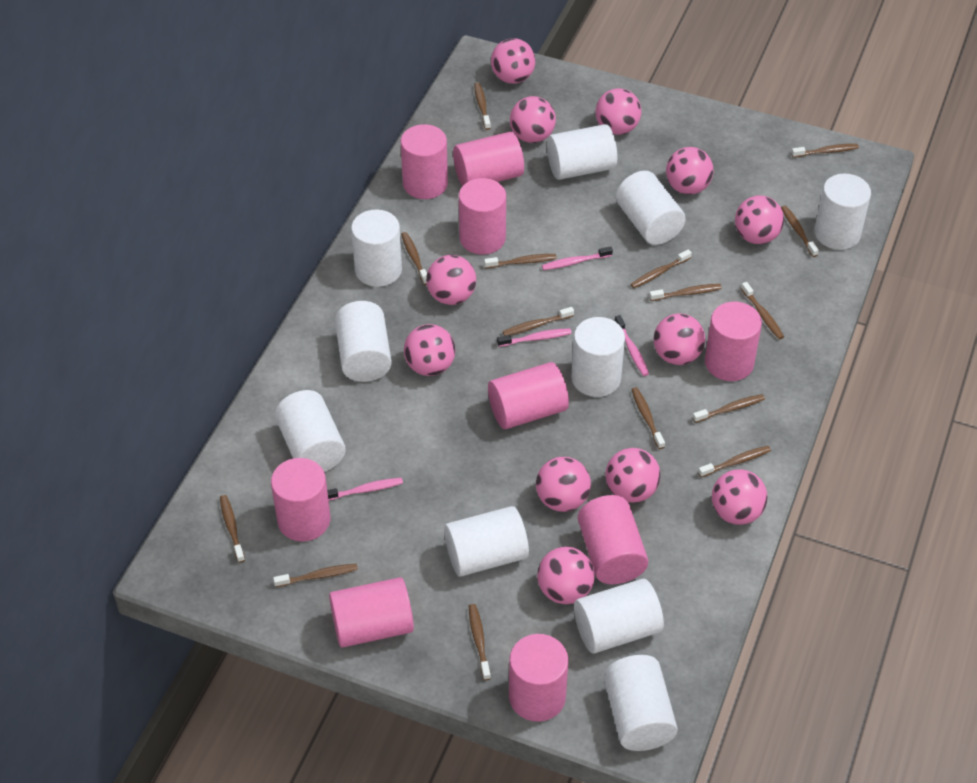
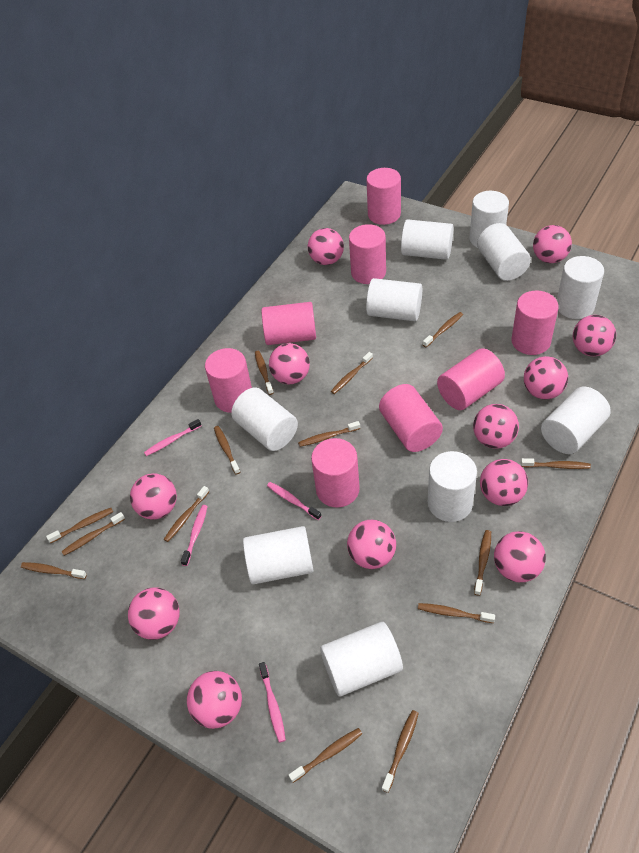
brown toothbrush: 15 -> 14
pink cylinder: 9 -> 8

